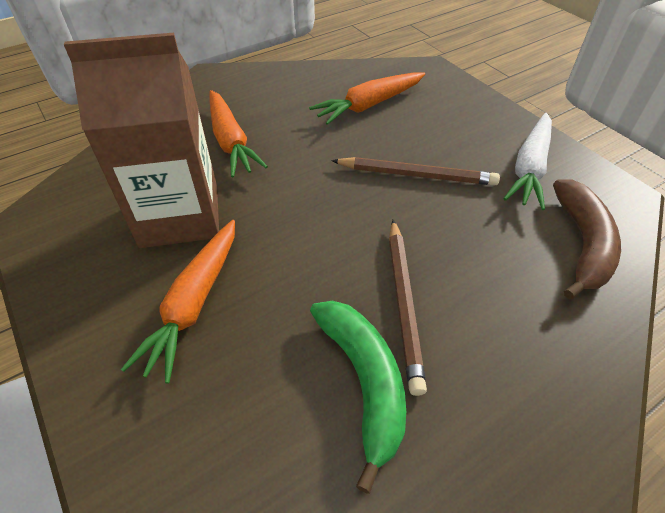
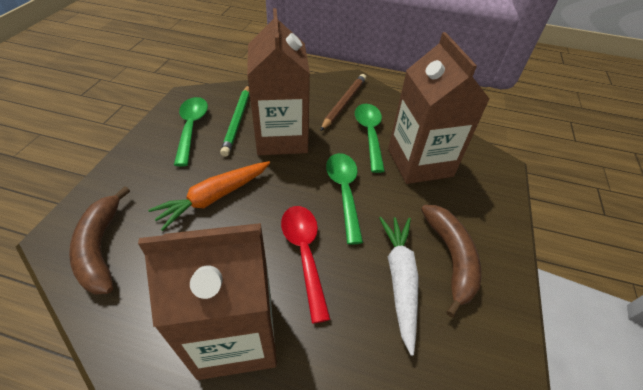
brown banana: 1 -> 2
brown carton: 1 -> 3
brown pencil: 2 -> 1
green banana: 1 -> 0
green pencil: 0 -> 1
green spoon: 0 -> 3
orange carrot: 3 -> 1
red spoon: 0 -> 1

